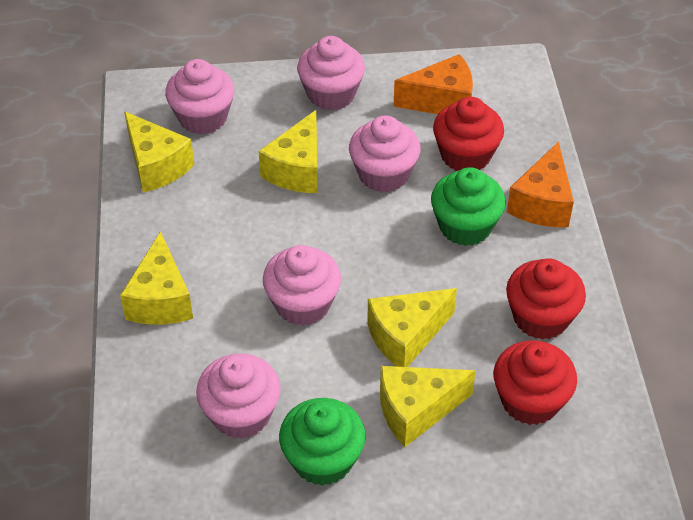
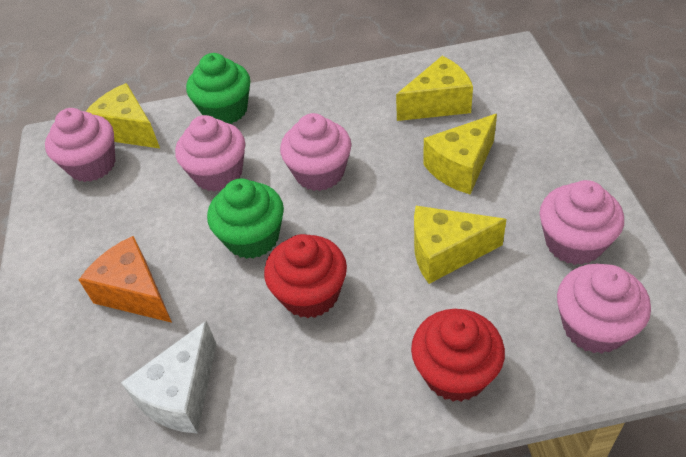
orange cheese: 2 -> 1
red cupcake: 3 -> 2
white cheese: 0 -> 1
yellow cheese: 5 -> 4

